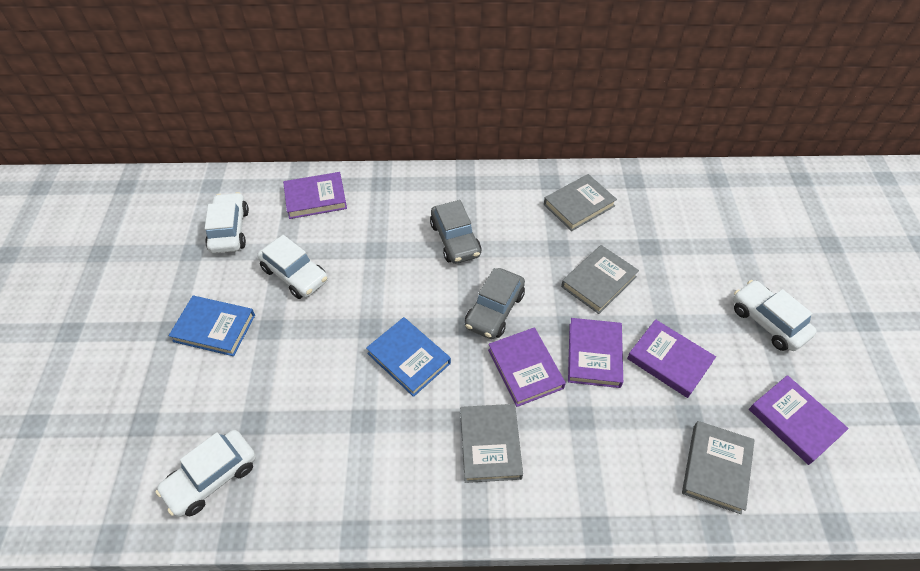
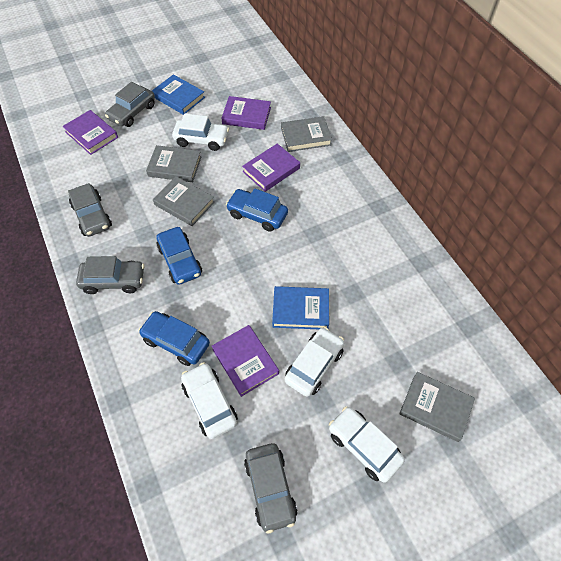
blue car: 0 -> 3
grey car: 2 -> 4
purple book: 5 -> 4

